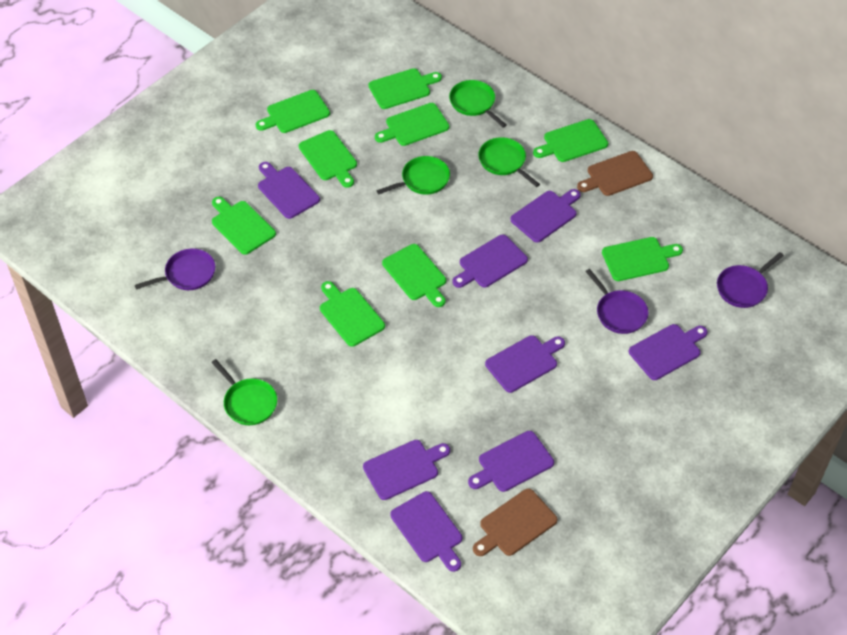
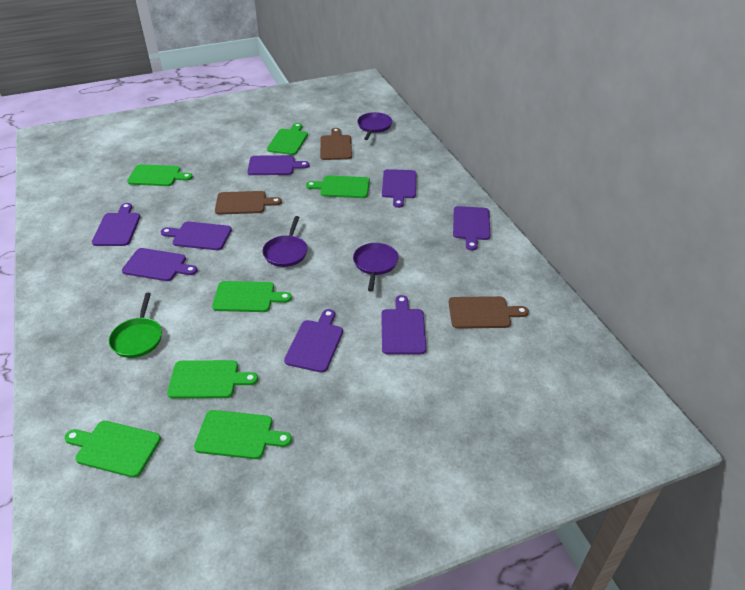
brown cutting board: 2 -> 3
green cutting board: 9 -> 7
green pan: 4 -> 1

